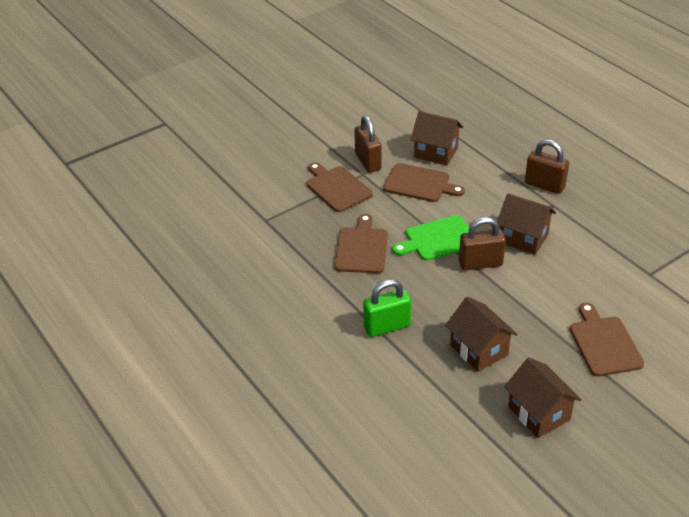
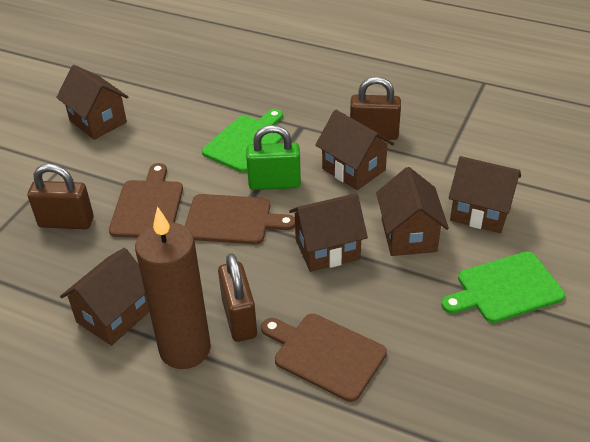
brown candle: 0 -> 1
brown cutting board: 4 -> 3
brown house: 4 -> 6
green cutting board: 1 -> 2

